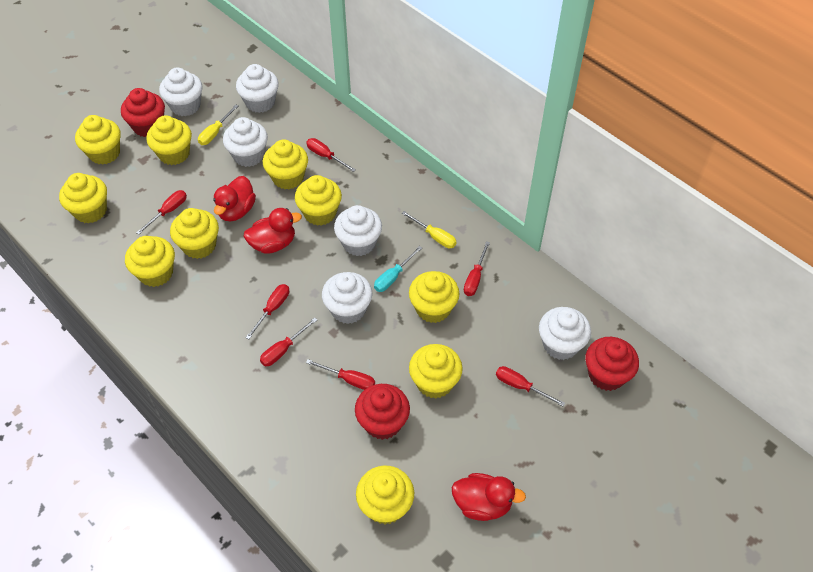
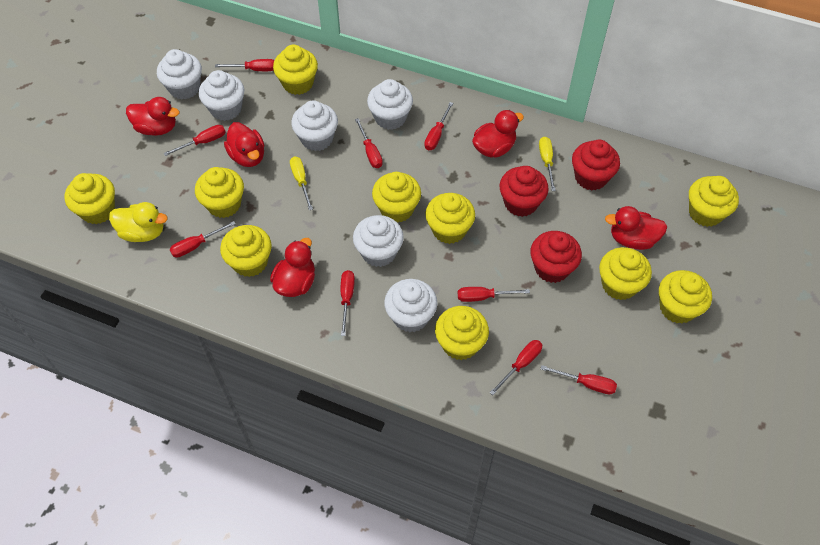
red duck: 3 -> 5
red screwdriver: 7 -> 9
turquoise screwdriver: 1 -> 0
yellow duck: 0 -> 1

